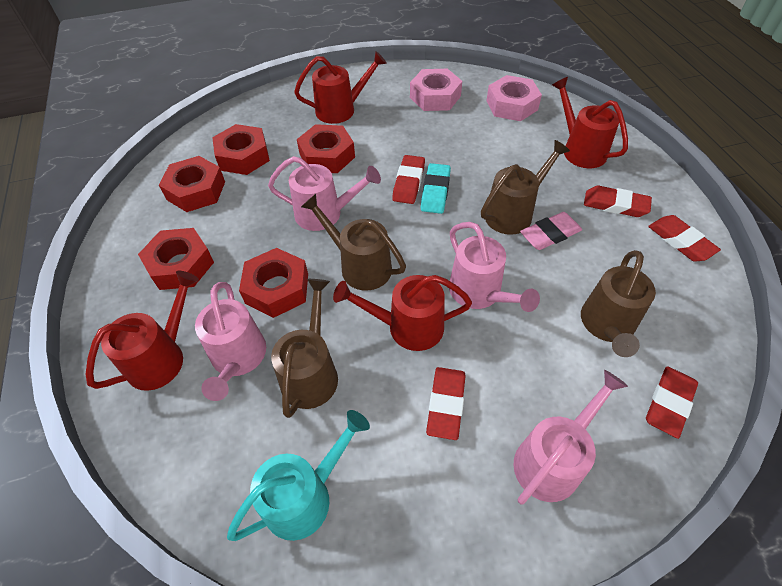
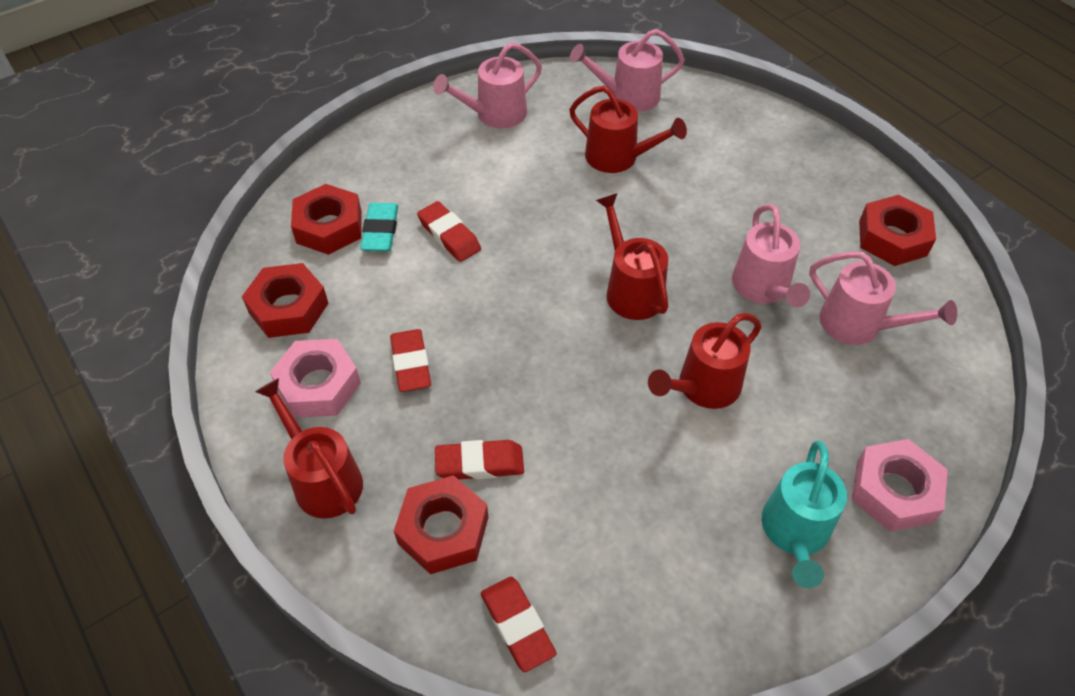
brown watering can: 4 -> 0
pink eraser: 1 -> 0
red eraser: 5 -> 4
red nut: 5 -> 4

